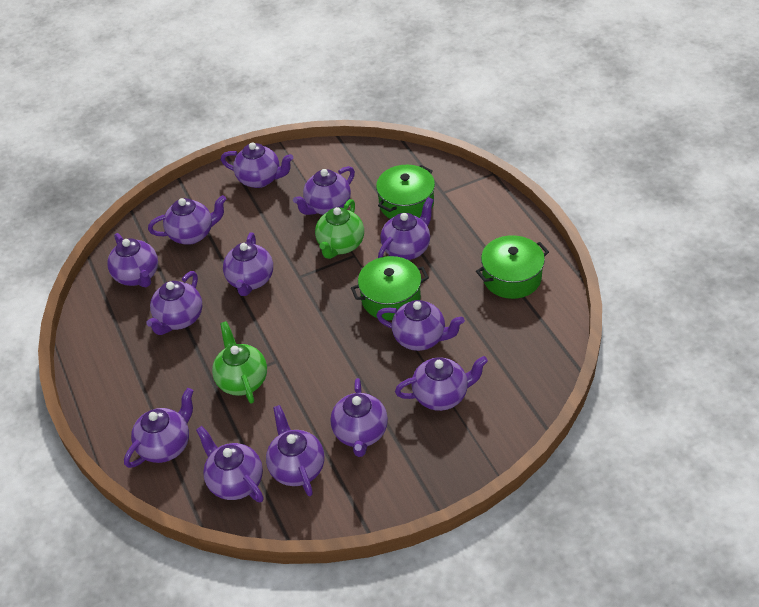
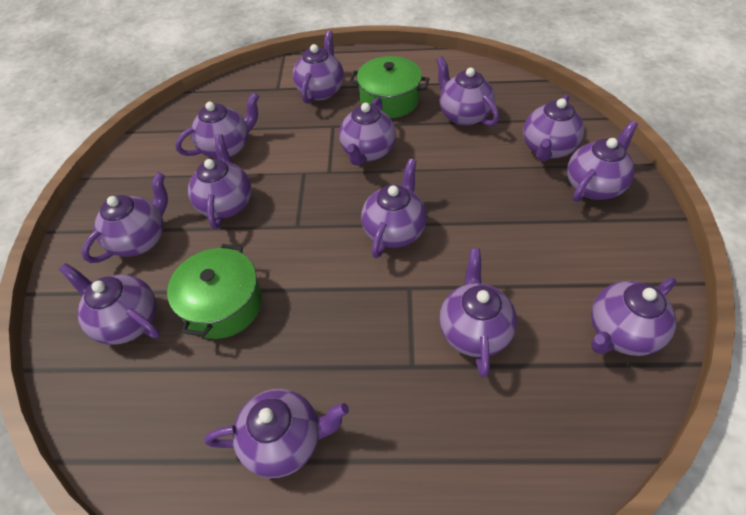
green pot: 3 -> 2
green teapot: 2 -> 0

